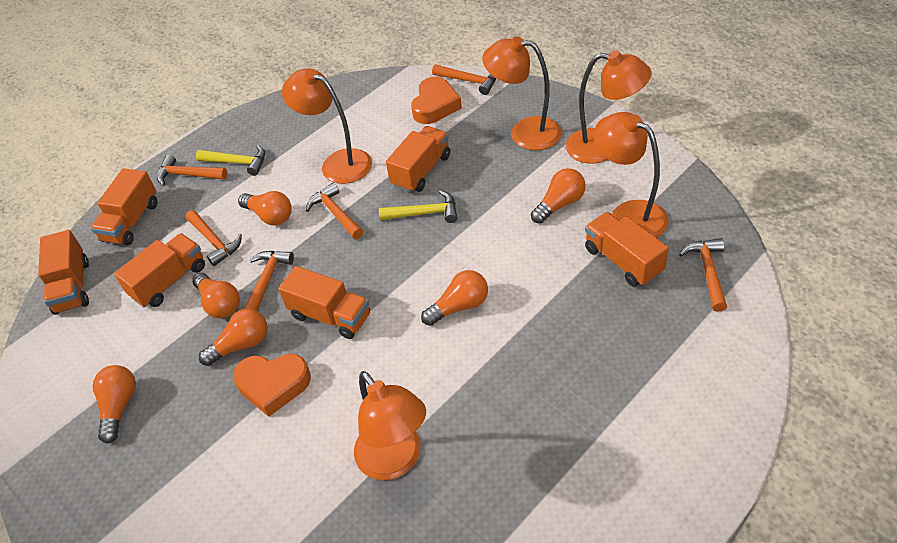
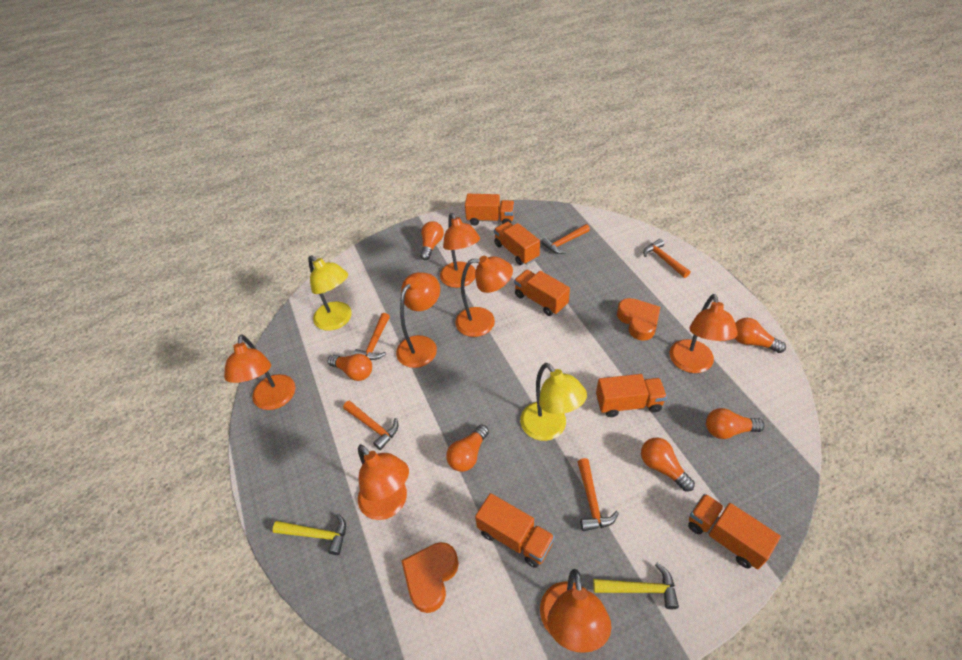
orange hammer: 6 -> 5
orange lamp: 5 -> 7
yellow lamp: 0 -> 2

